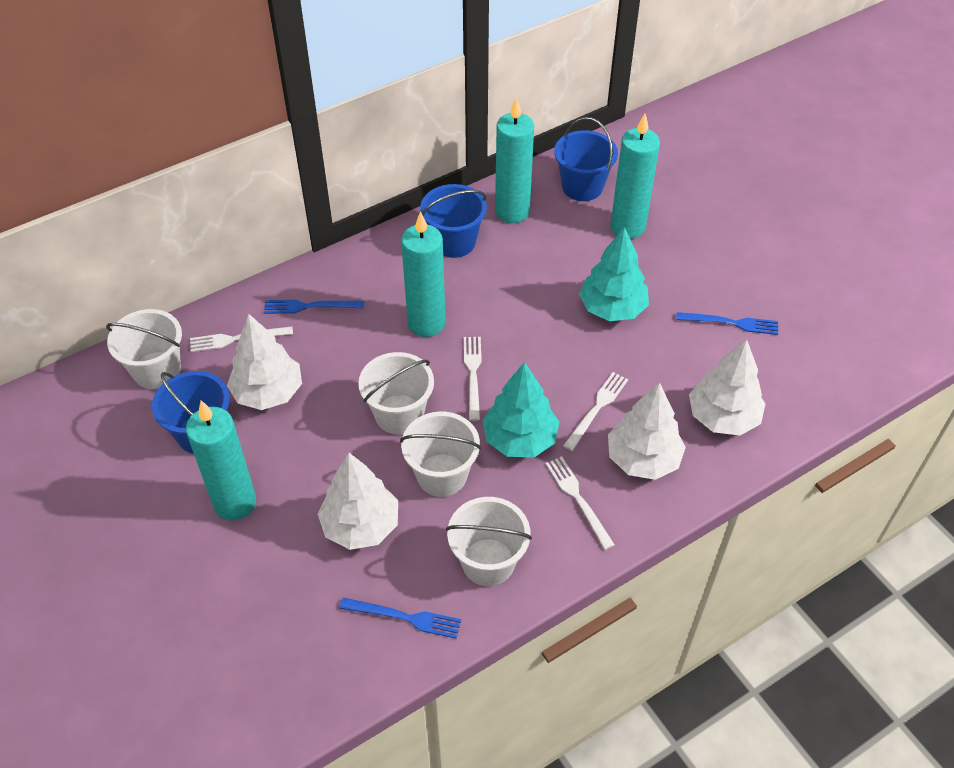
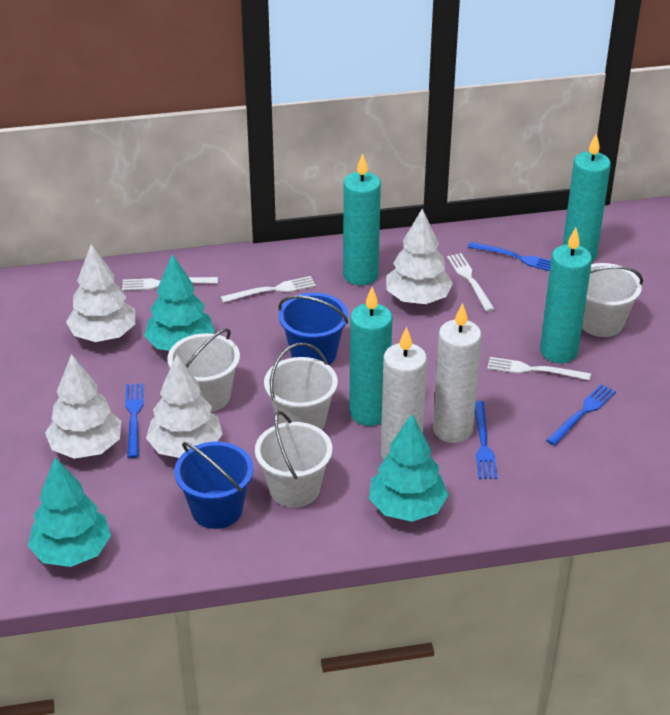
blue bucket: 3 -> 2
blue fork: 3 -> 4
turquoise tree: 2 -> 3
white candle: 0 -> 2

